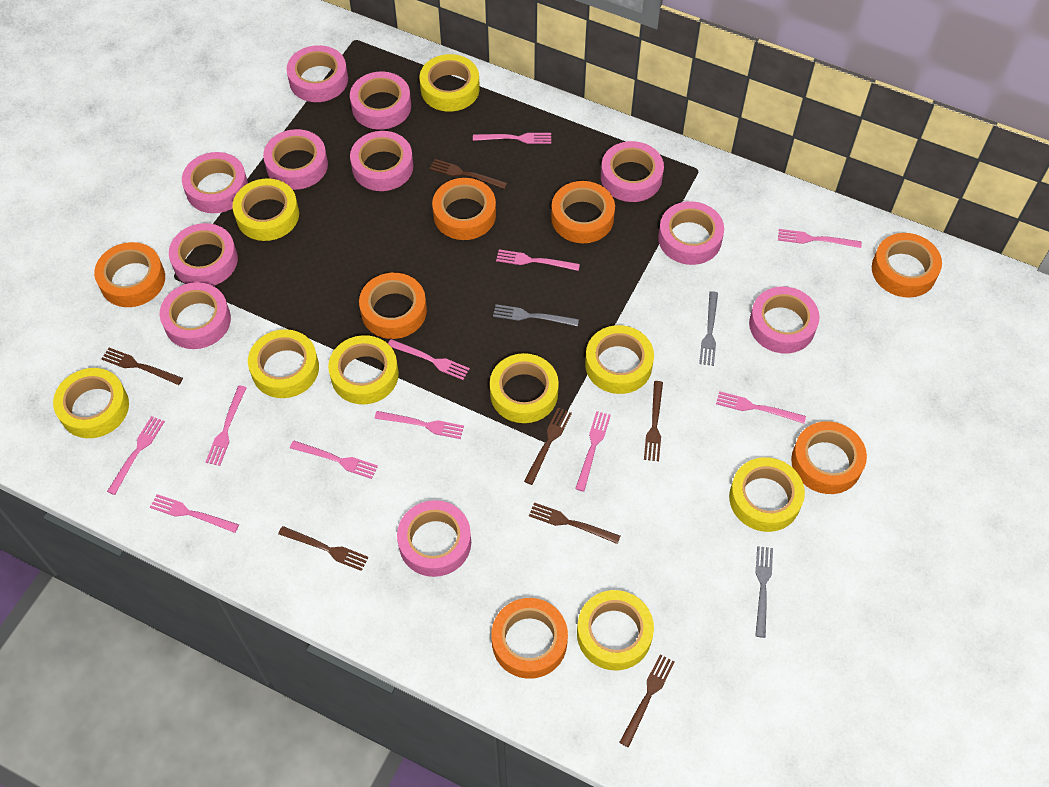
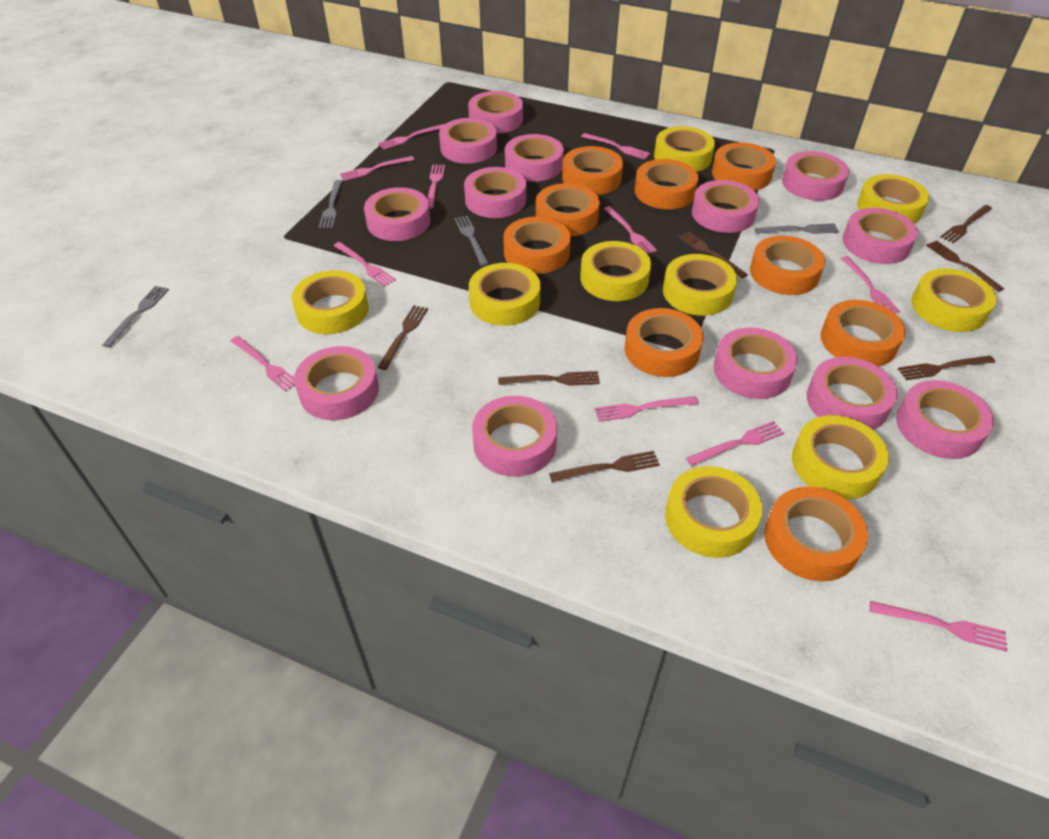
grey fork: 3 -> 4
orange tape: 7 -> 9
pink tape: 11 -> 13

